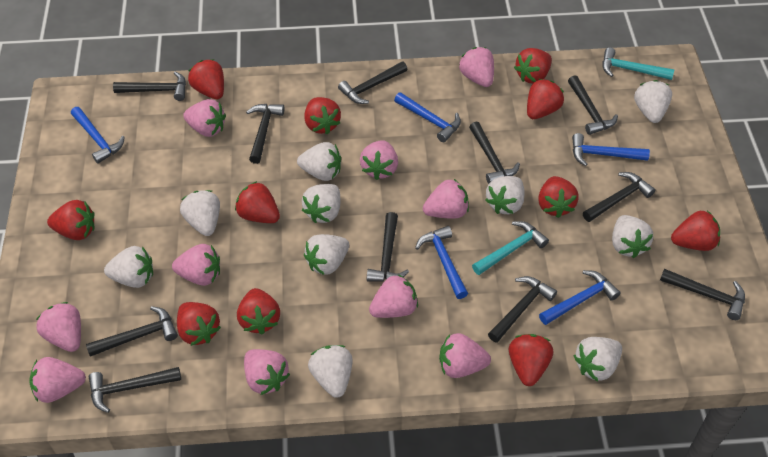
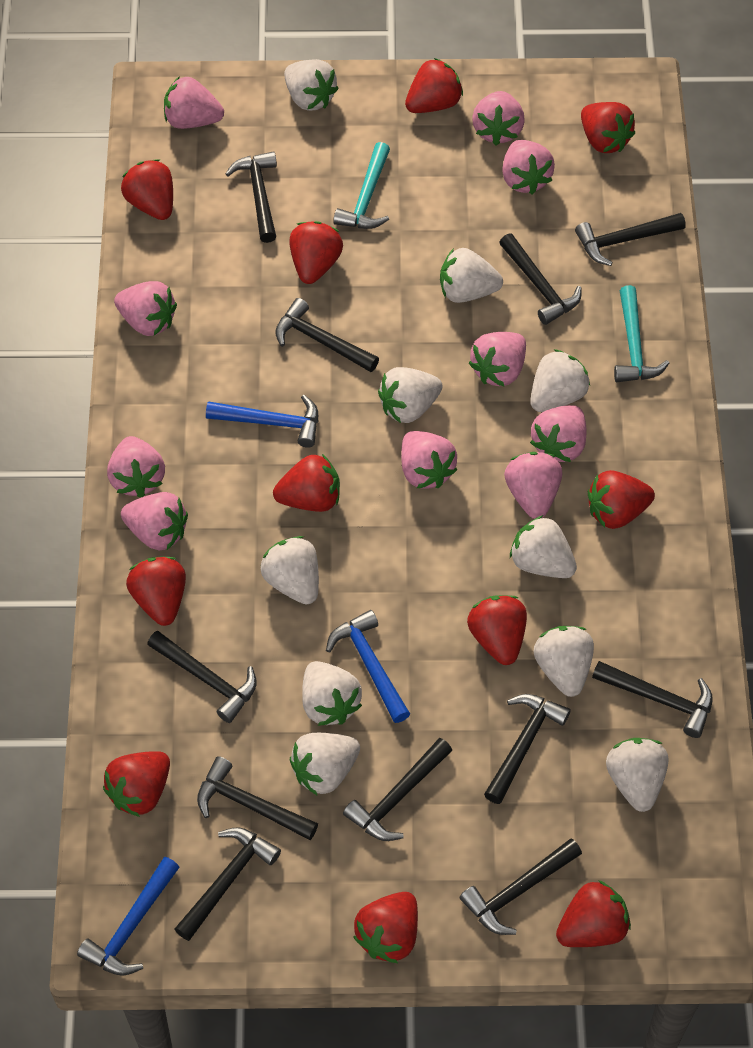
blue hammer: 5 -> 3

